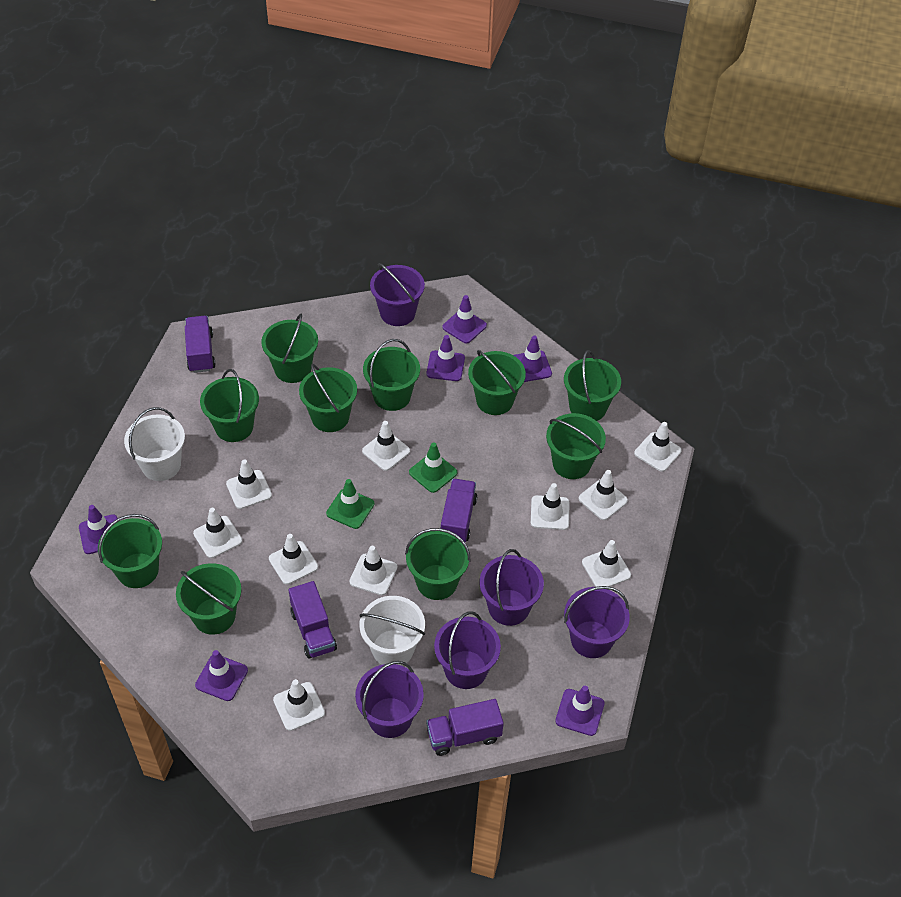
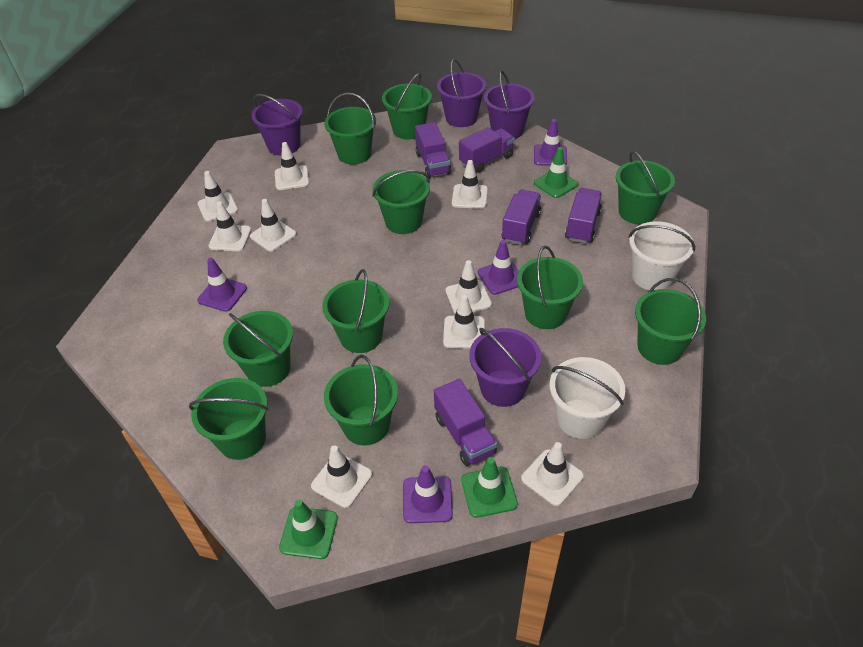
green traffic cone: 2 -> 3
purple bucket: 5 -> 4
purple traffic cone: 6 -> 4
purple truck: 4 -> 5
white traffic cone: 10 -> 9

